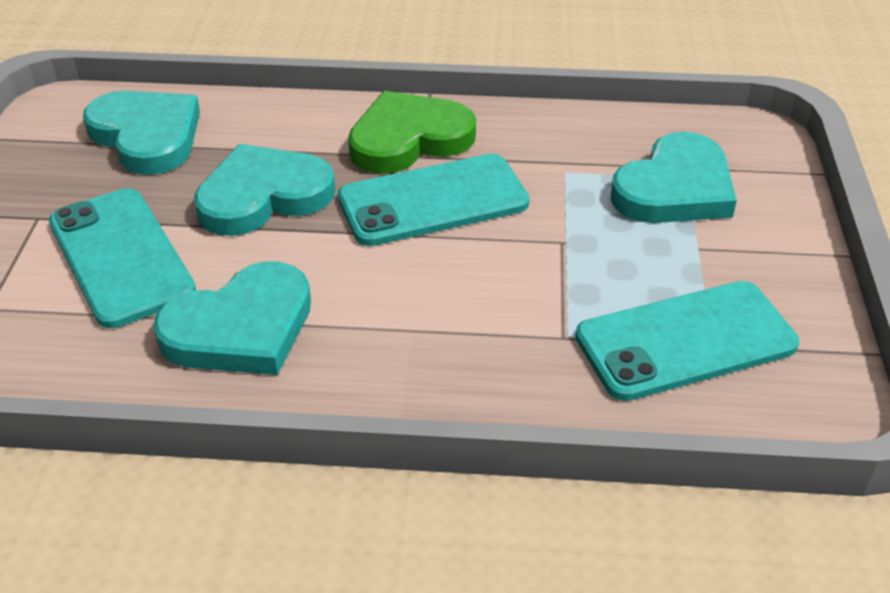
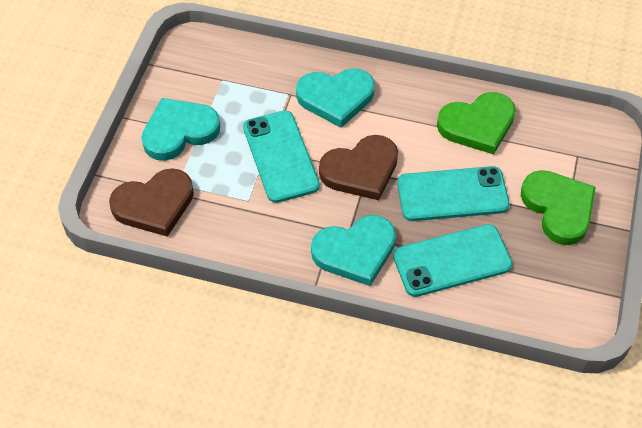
brown heart: 0 -> 2
green heart: 1 -> 2
turquoise heart: 4 -> 3

